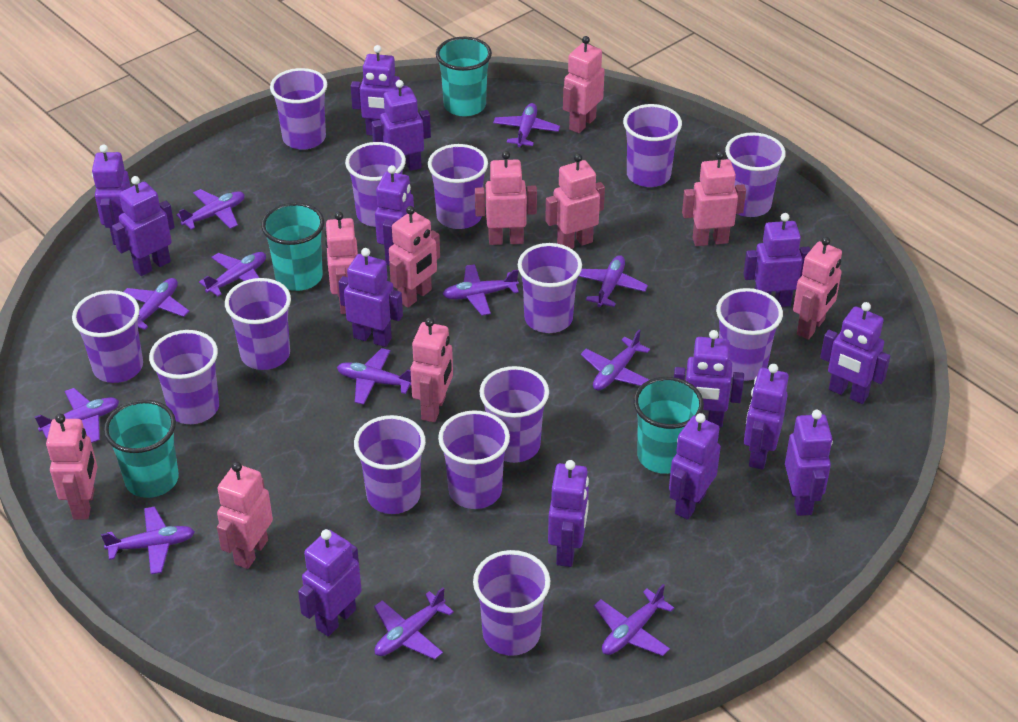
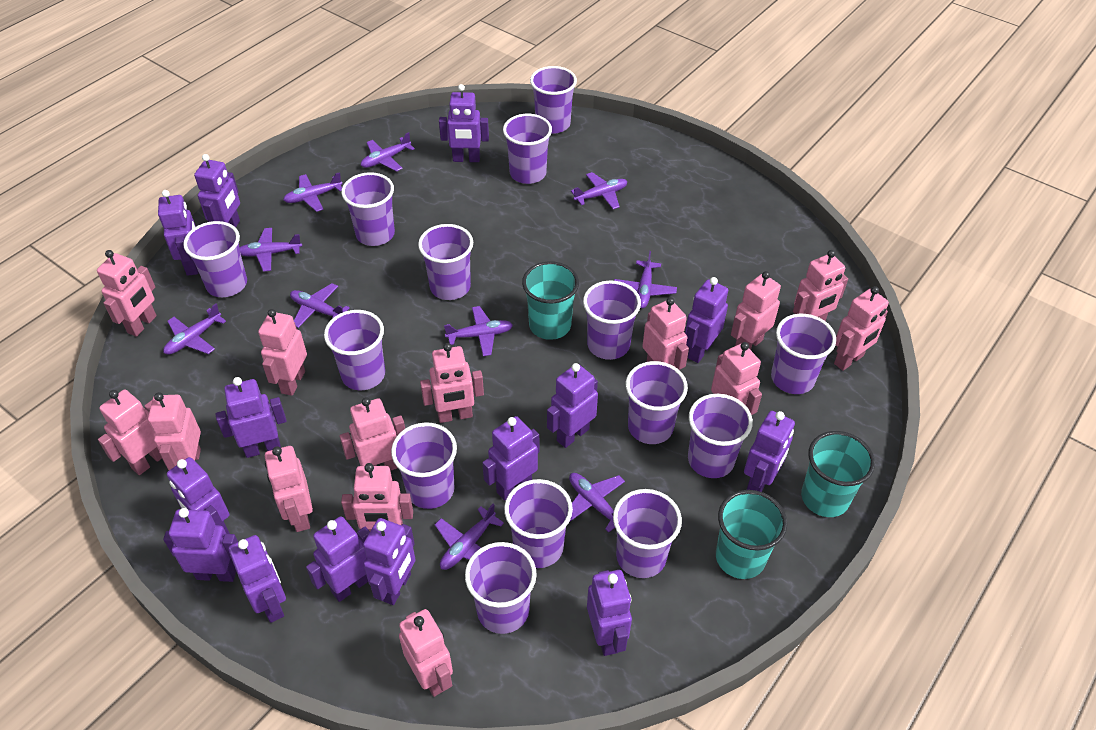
pink robot: 10 -> 14
purple plane: 12 -> 10
turquoise cup: 4 -> 3

